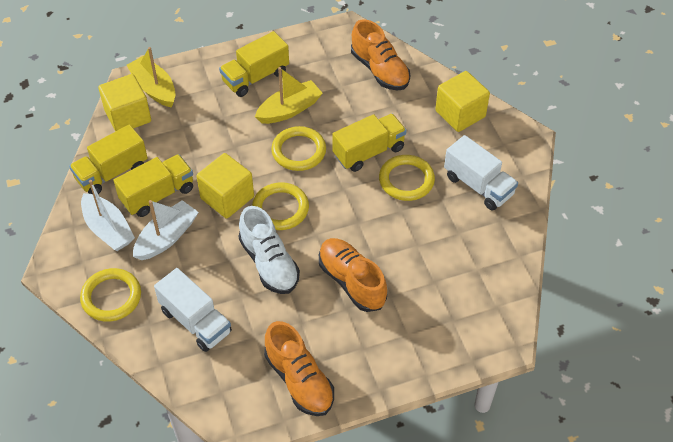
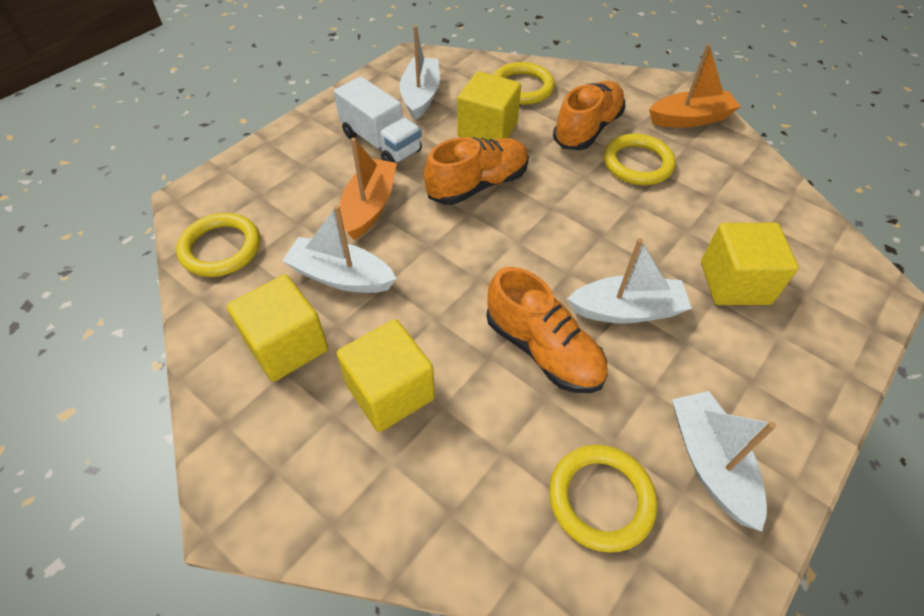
orange boat: 0 -> 2
white boat: 2 -> 4
white shoe: 1 -> 0
white truck: 2 -> 1
yellow boat: 2 -> 0
yellow cube: 3 -> 4
yellow truck: 4 -> 0

